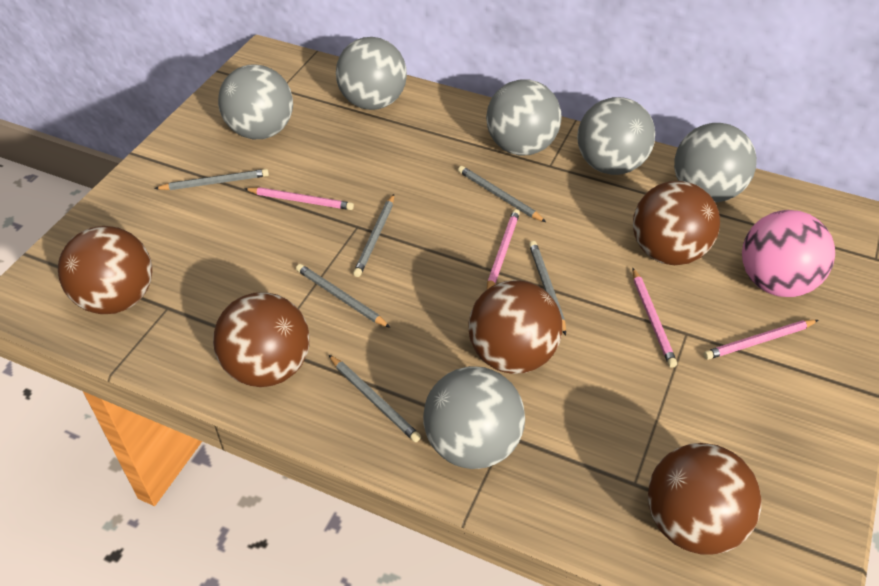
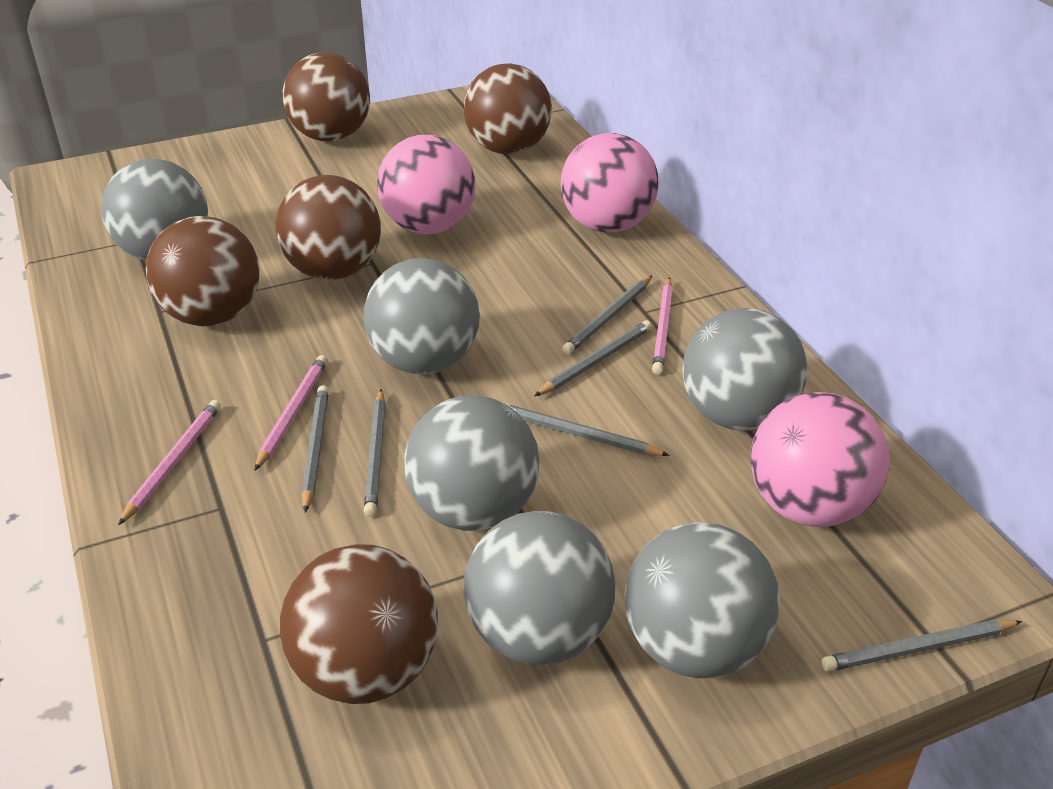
pink ball: 1 -> 3
pink pencil: 4 -> 3

